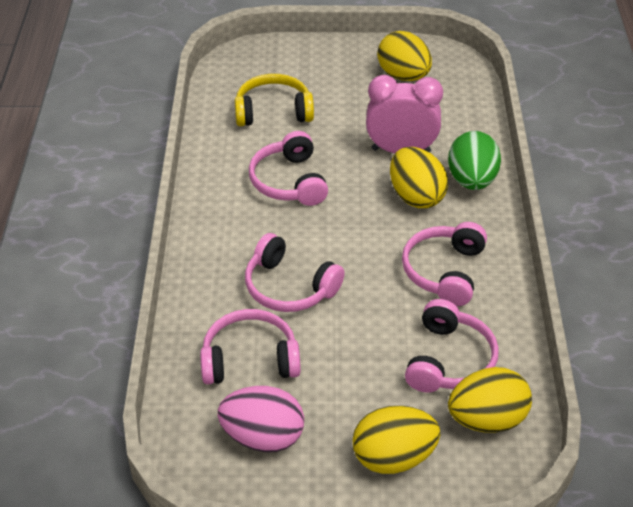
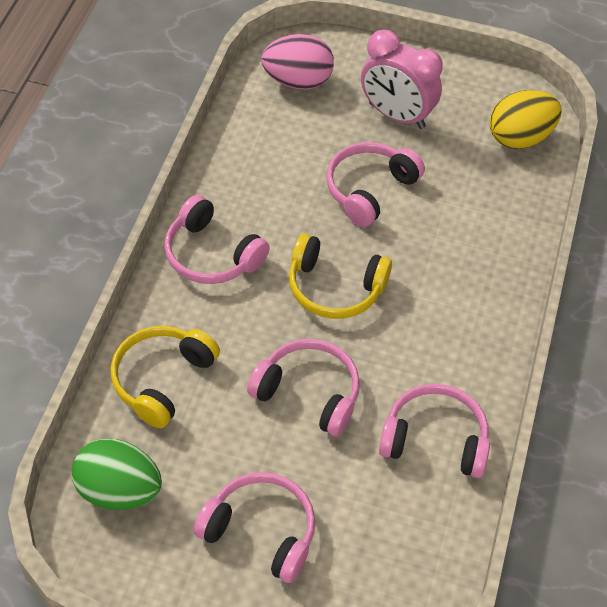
yellow egg: 4 -> 1
yellow headphones: 1 -> 2

